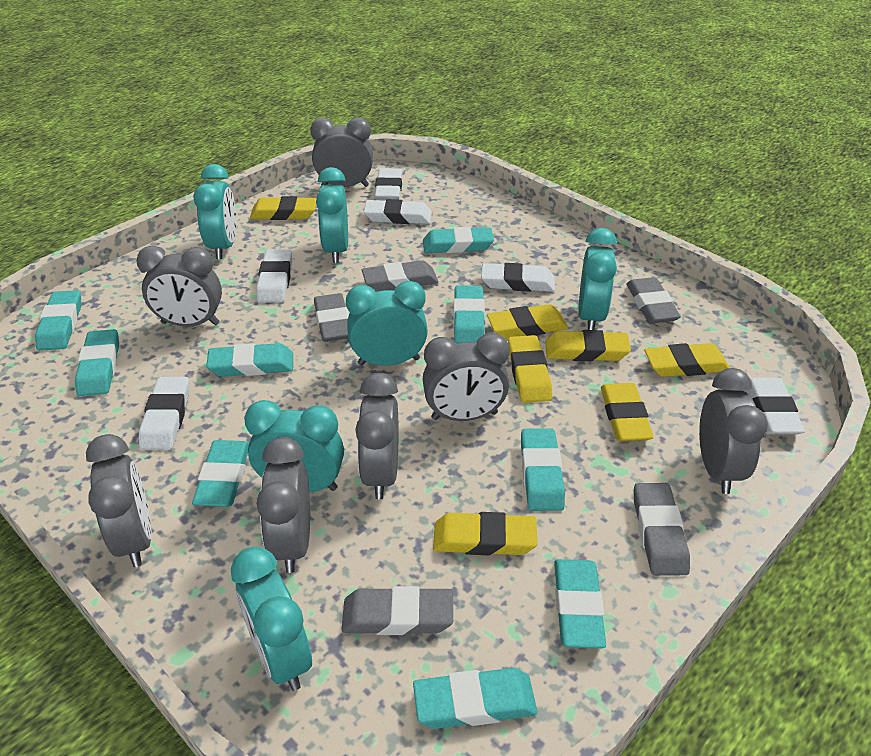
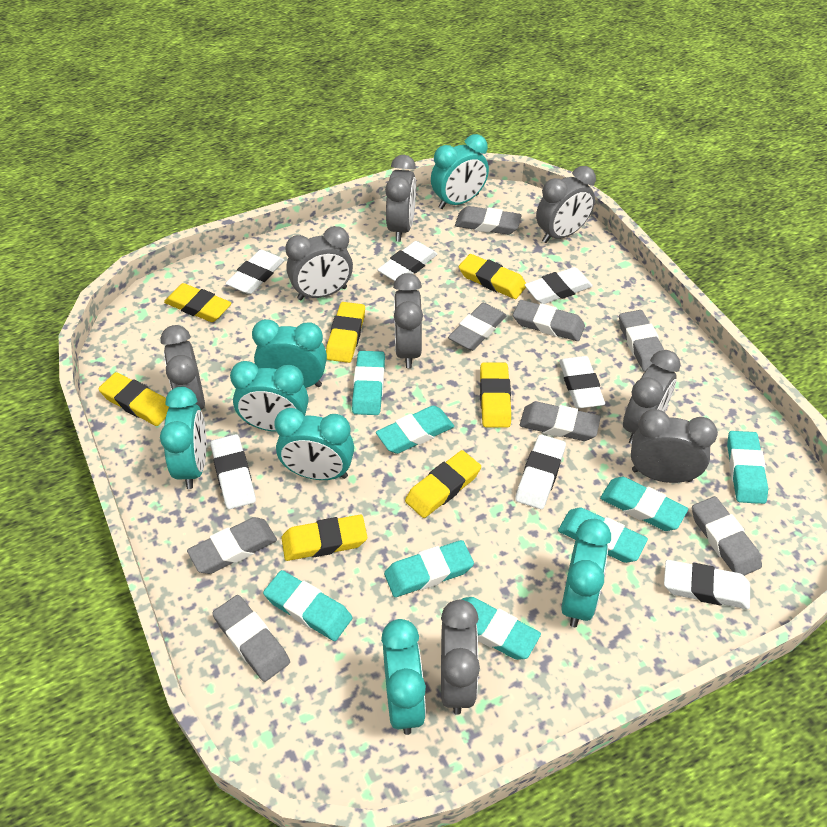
grey clock: 7 -> 8
grey eraser: 5 -> 8
turquoise clock: 6 -> 7
turquoise eraser: 9 -> 8
white eraser: 6 -> 7

